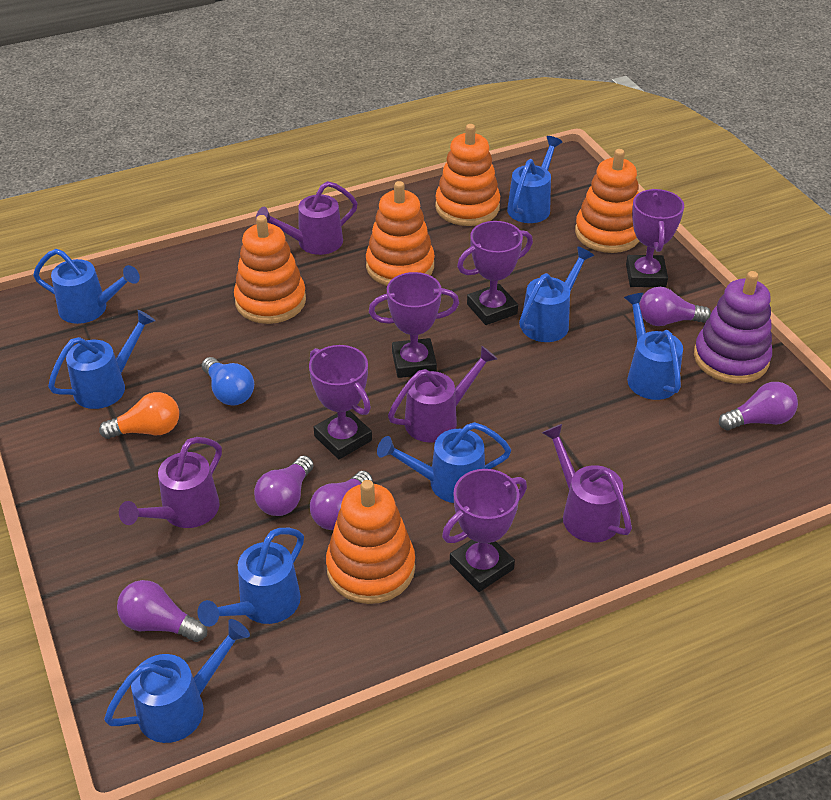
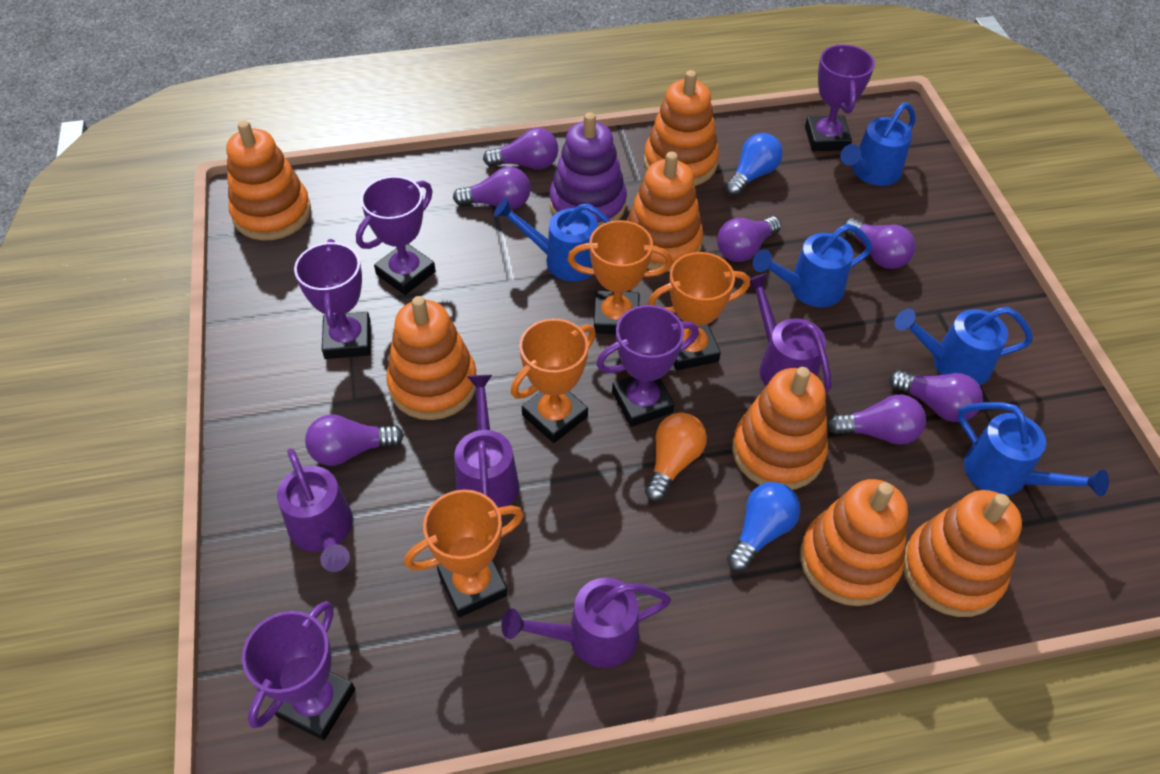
blue light bulb: 1 -> 2
blue watering can: 8 -> 5
orange stacking toy: 5 -> 7
orange trophy: 0 -> 4
purple light bulb: 5 -> 7

